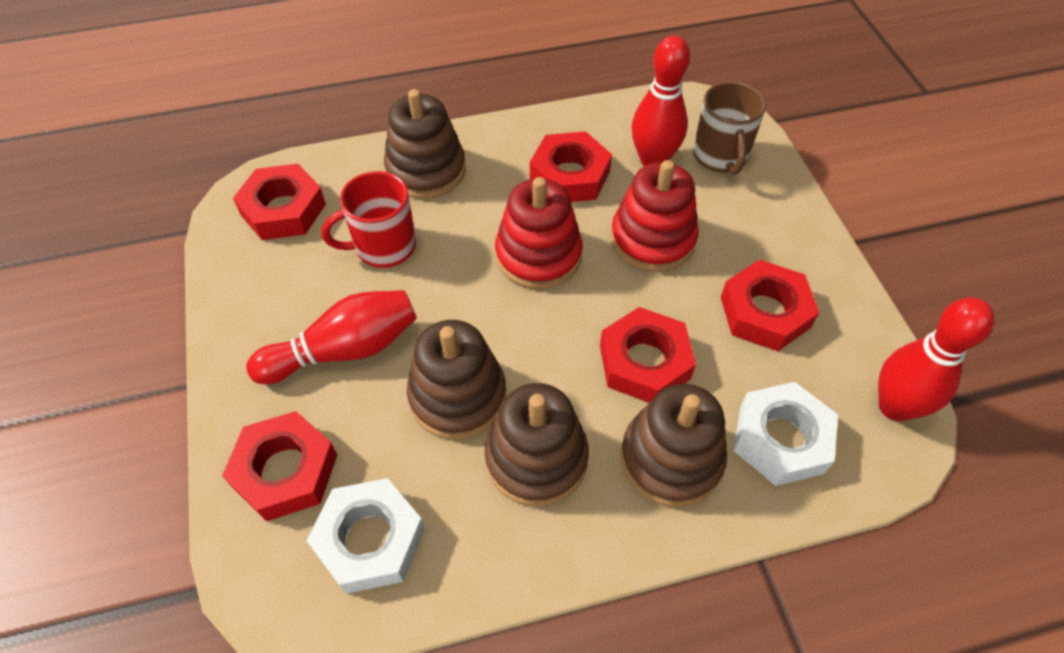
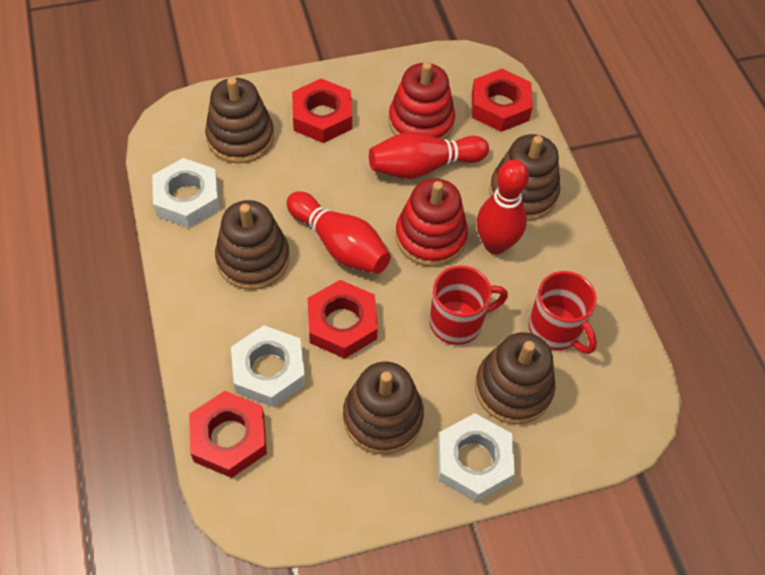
brown mug: 1 -> 0
brown stacking toy: 4 -> 5
red mug: 1 -> 2
red nut: 5 -> 4
white nut: 2 -> 3

